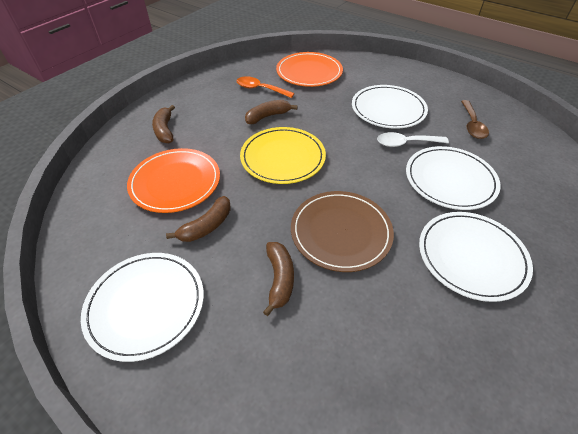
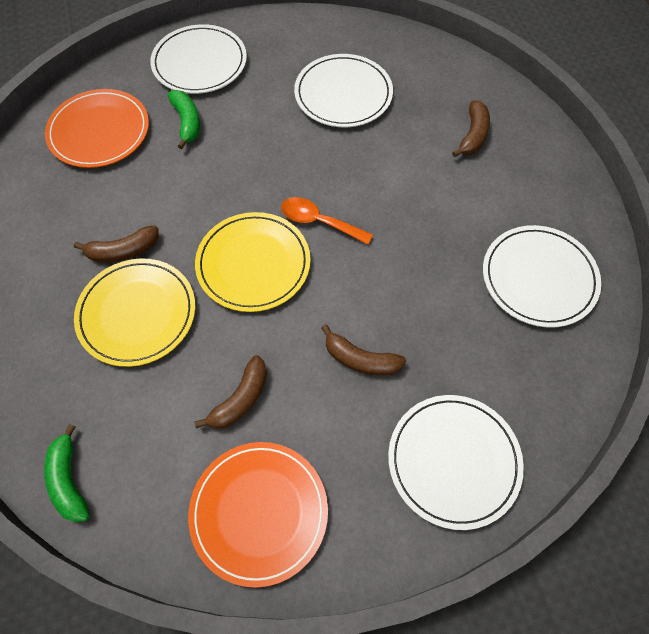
brown plate: 1 -> 0
brown spoon: 1 -> 0
green banana: 0 -> 2
white spoon: 1 -> 0
yellow plate: 1 -> 2

